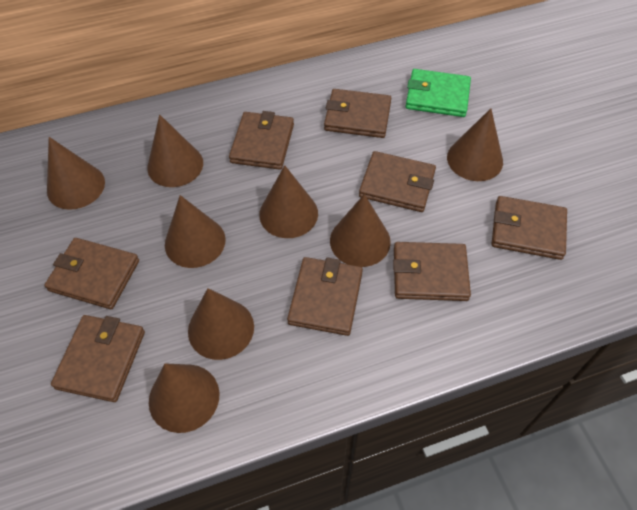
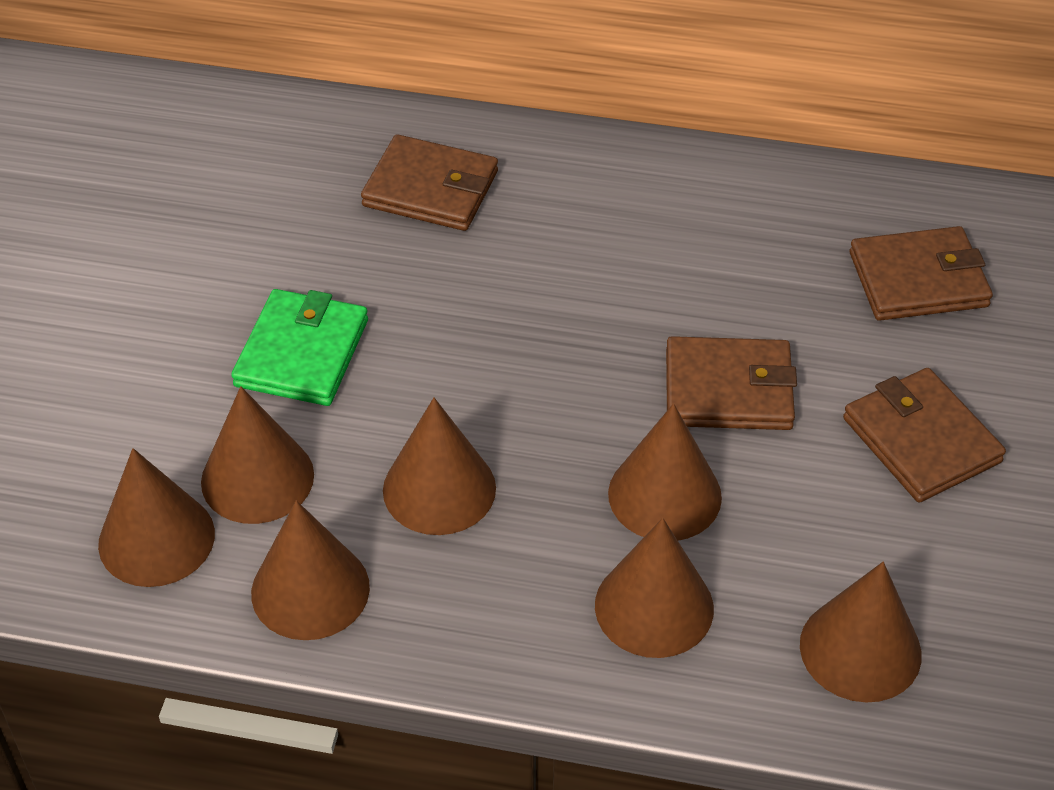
brown cone: 8 -> 7
brown wallet: 8 -> 4

